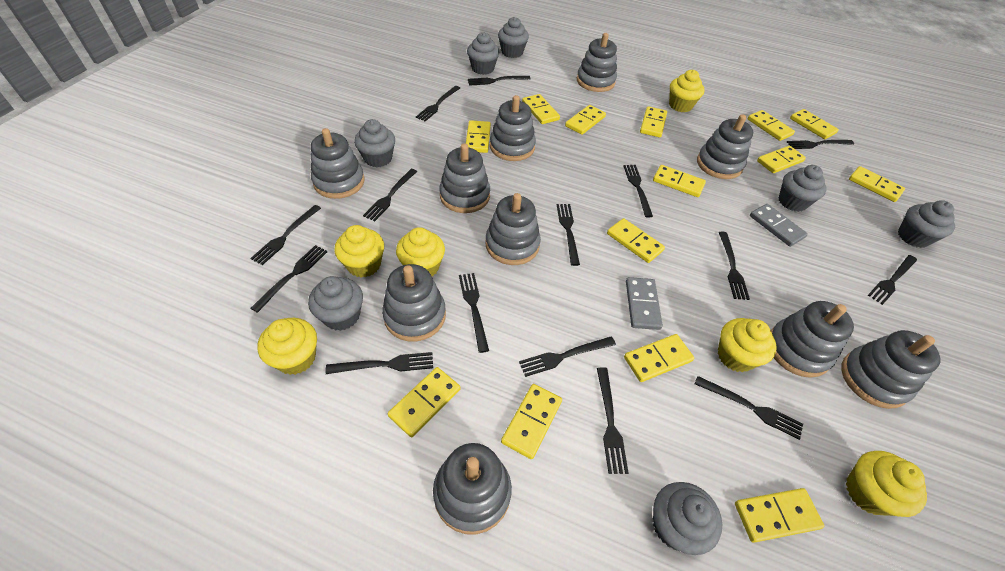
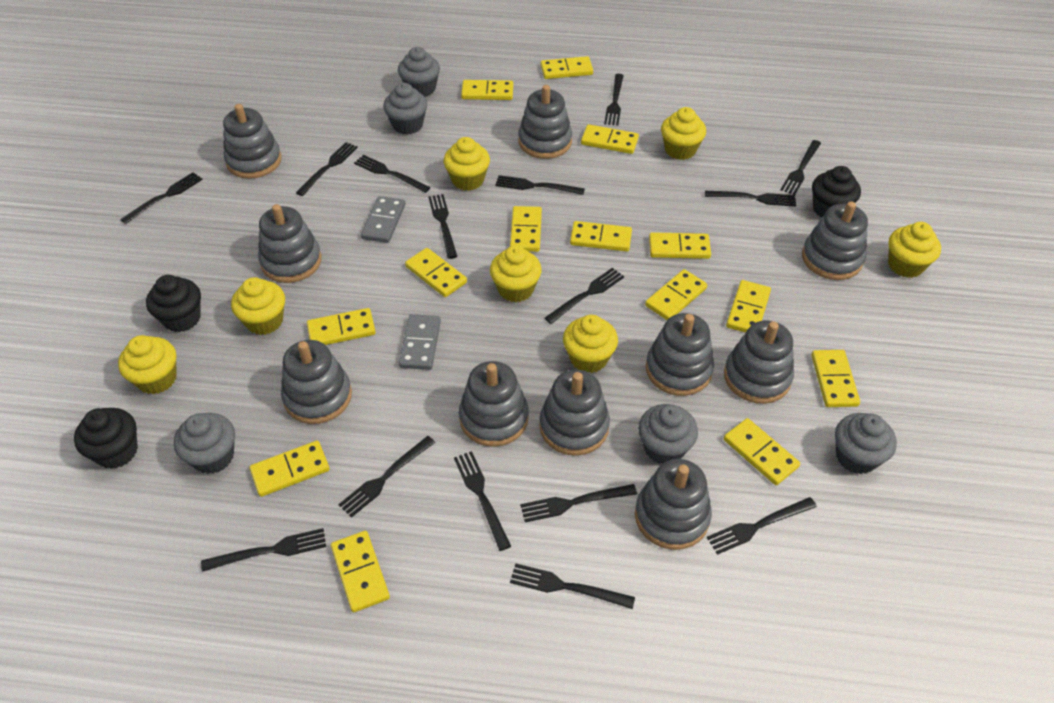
black cupcake: 0 -> 3
grey cupcake: 7 -> 5
yellow cupcake: 6 -> 7

